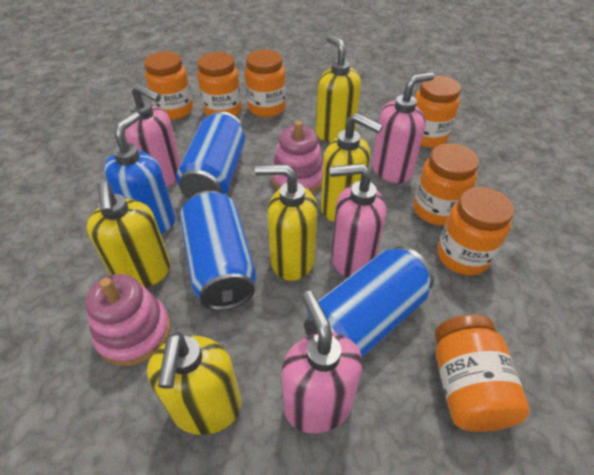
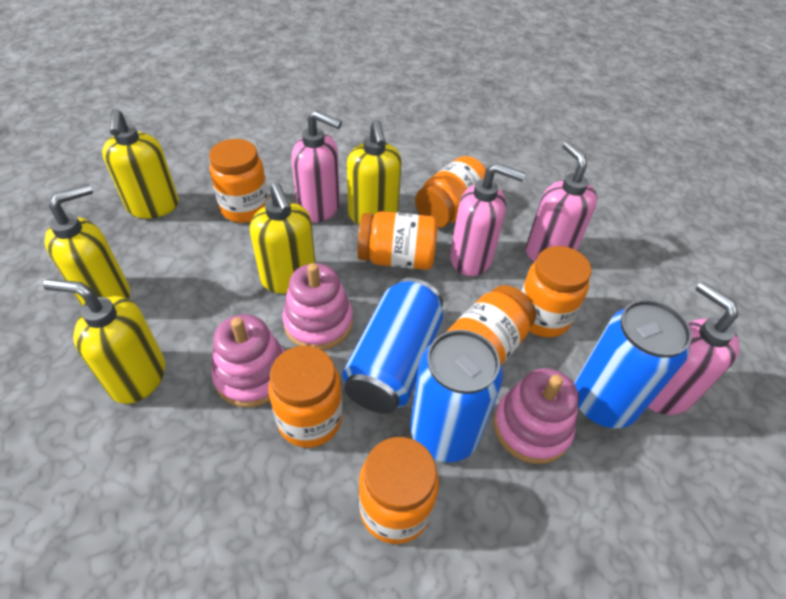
blue soap dispenser: 1 -> 0
pink stacking toy: 2 -> 3

